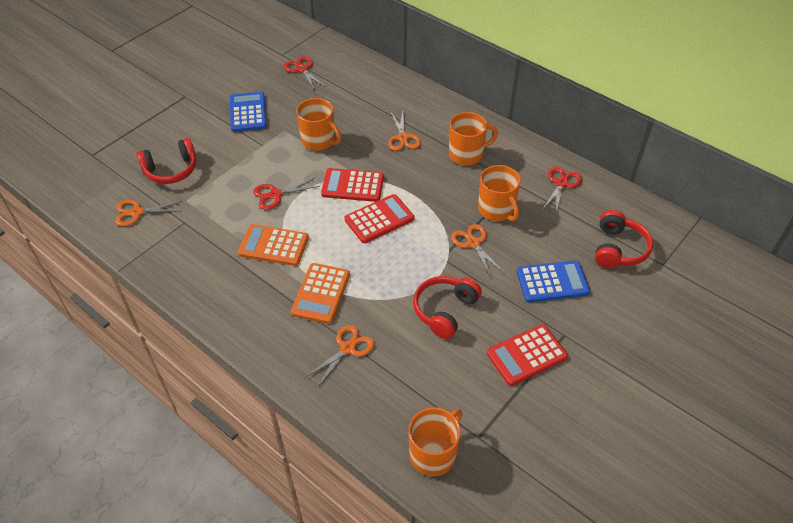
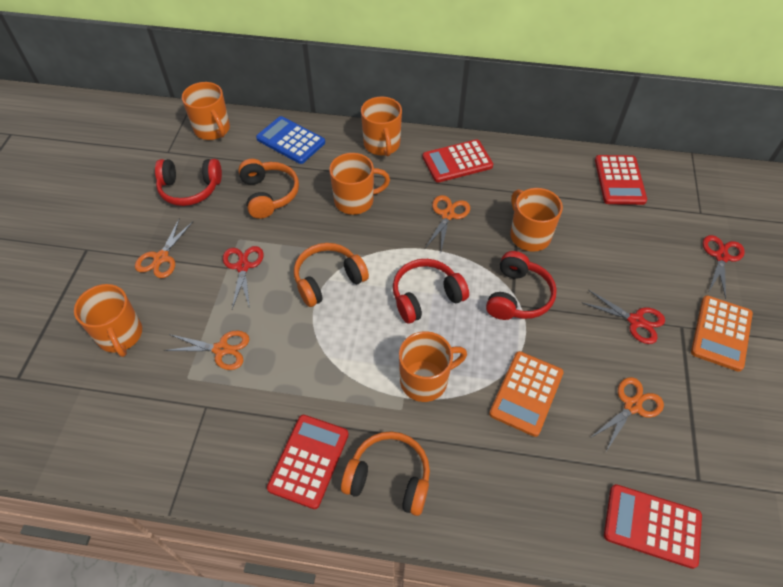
blue calculator: 2 -> 1
orange headphones: 0 -> 3
orange mug: 4 -> 6
red calculator: 3 -> 4

